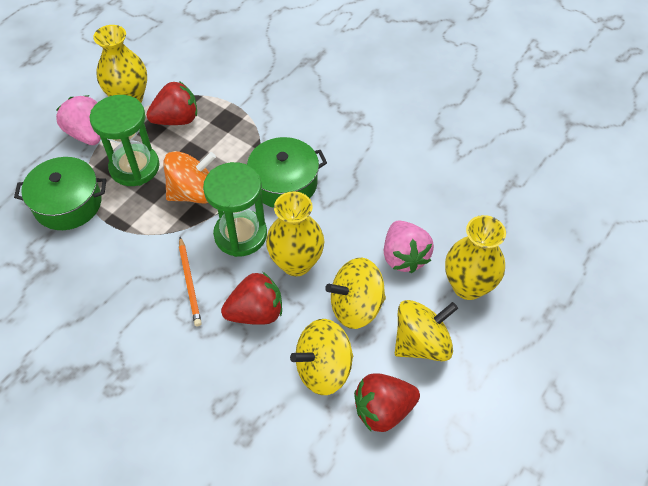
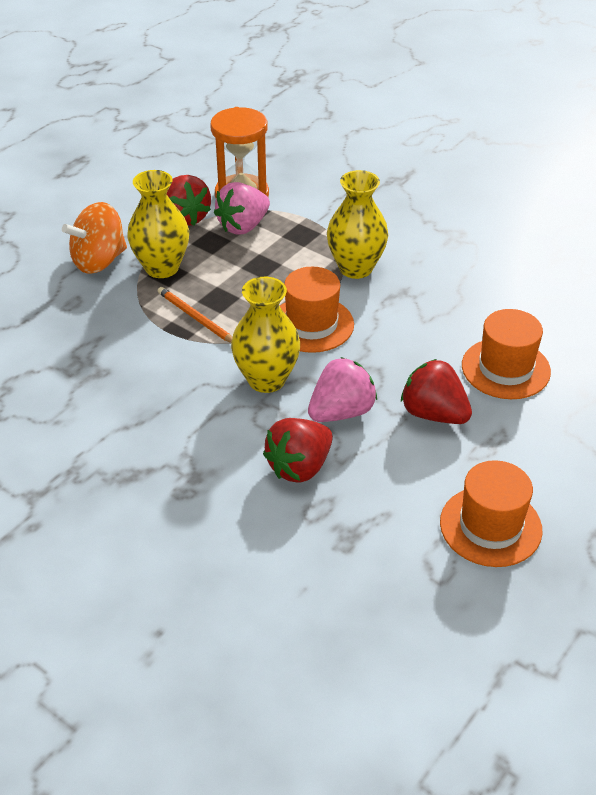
green hourglass: 2 -> 0
green pot: 2 -> 0
orange hat: 0 -> 3
orange hourglass: 0 -> 1
yellow spinning top: 3 -> 0

